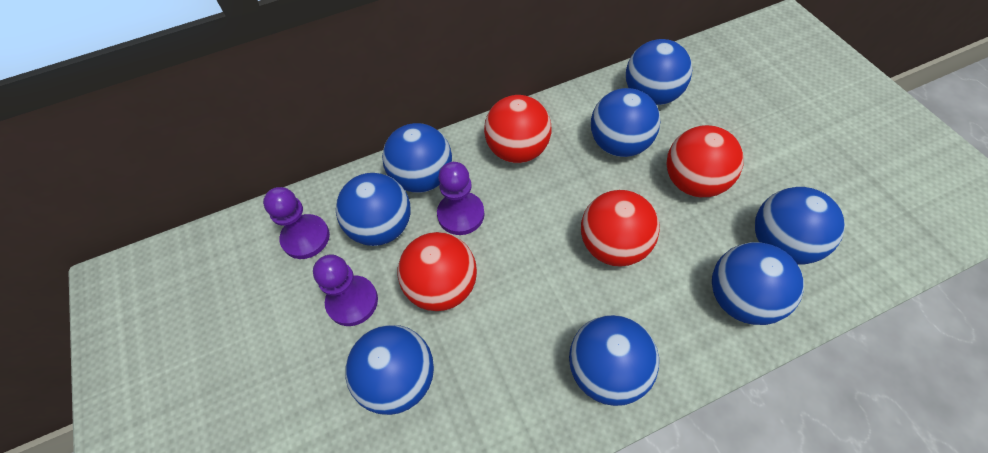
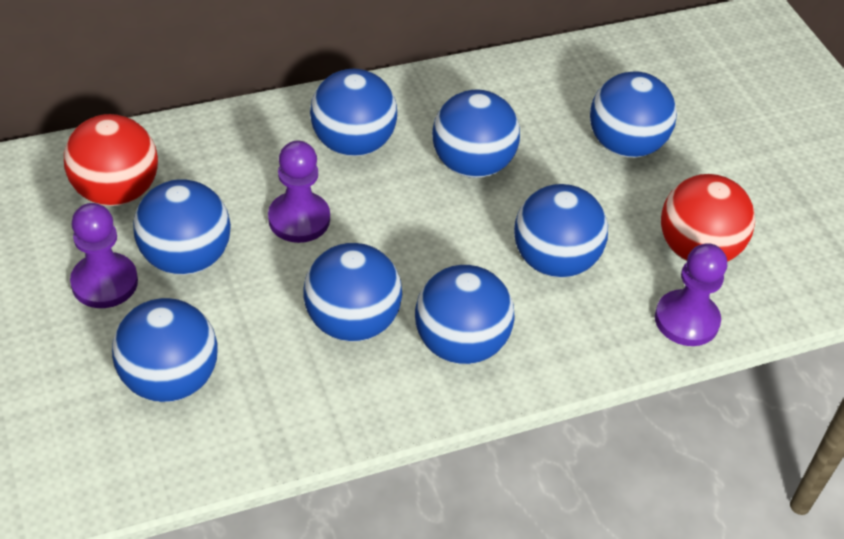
red ball: 4 -> 2

